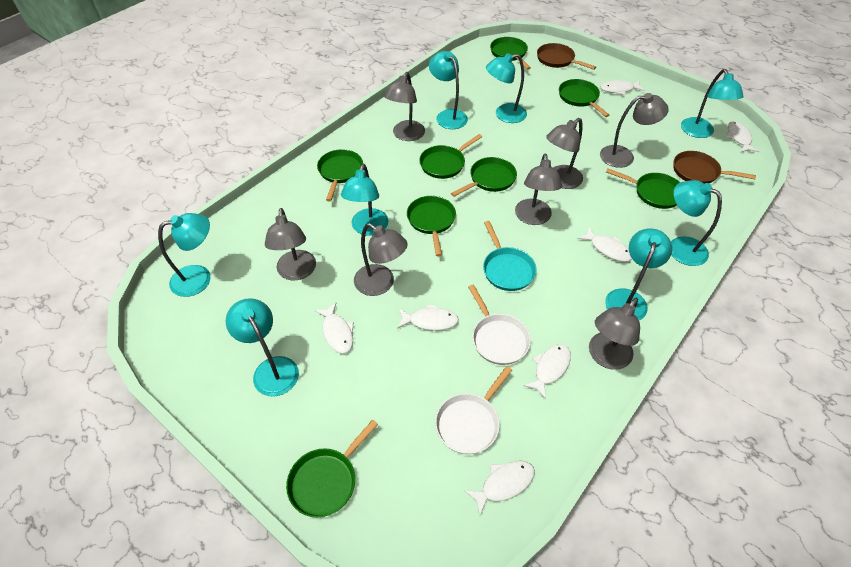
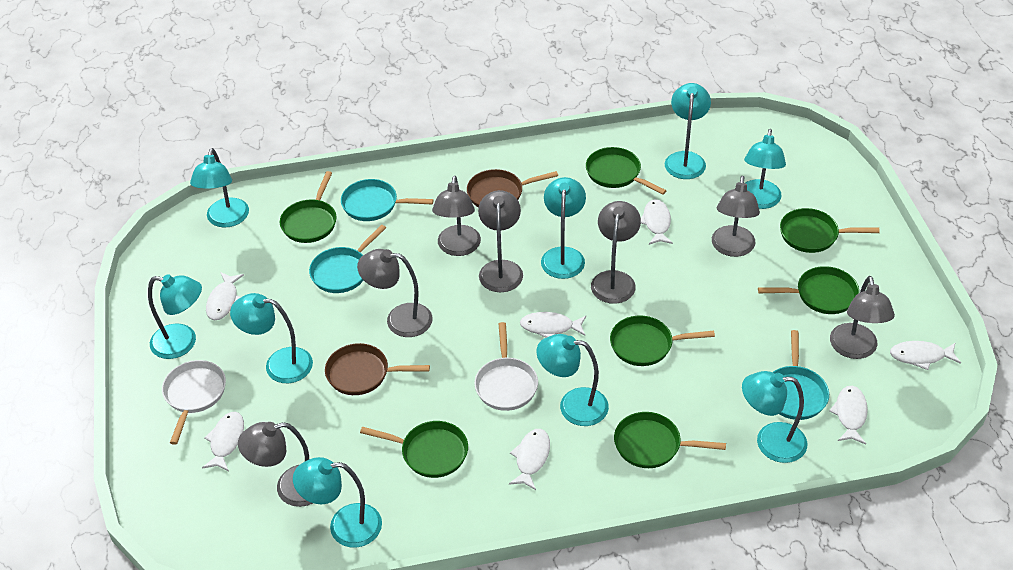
green pan: 8 -> 7
turquoise lamp: 8 -> 9
turquoise pan: 1 -> 3

